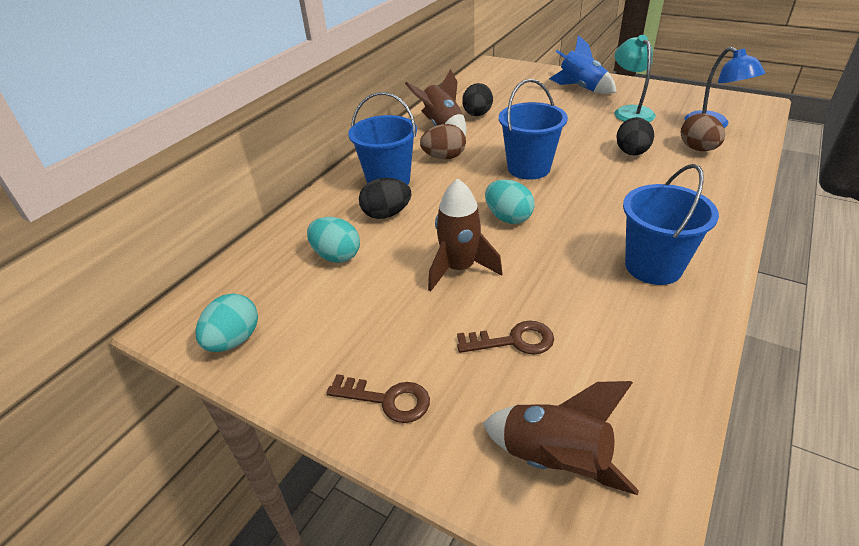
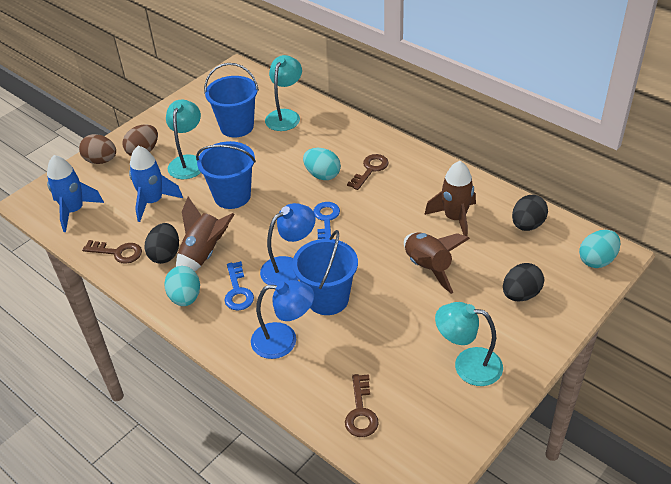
blue key: 0 -> 2
blue lamp: 1 -> 2
blue rocket: 1 -> 2
brown key: 2 -> 3
turquoise lamp: 1 -> 3

